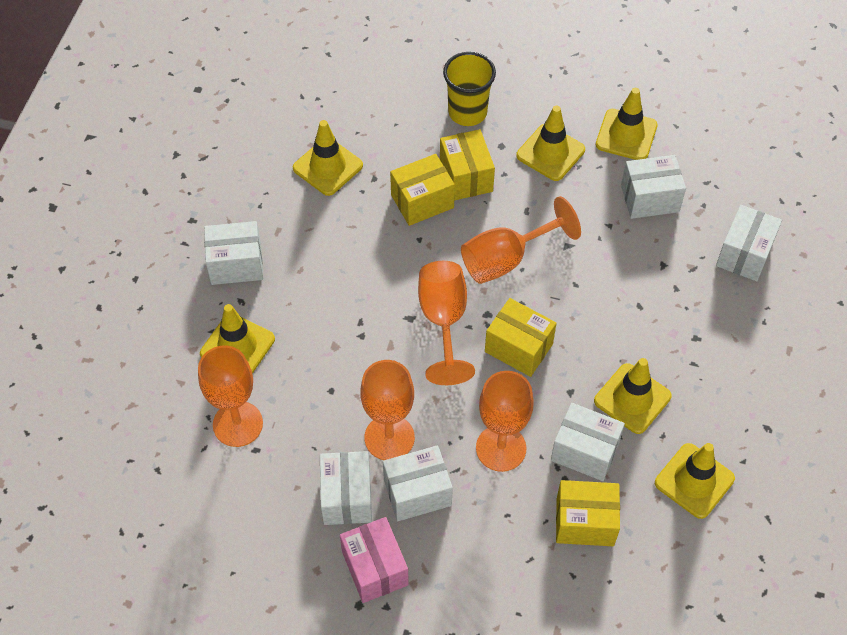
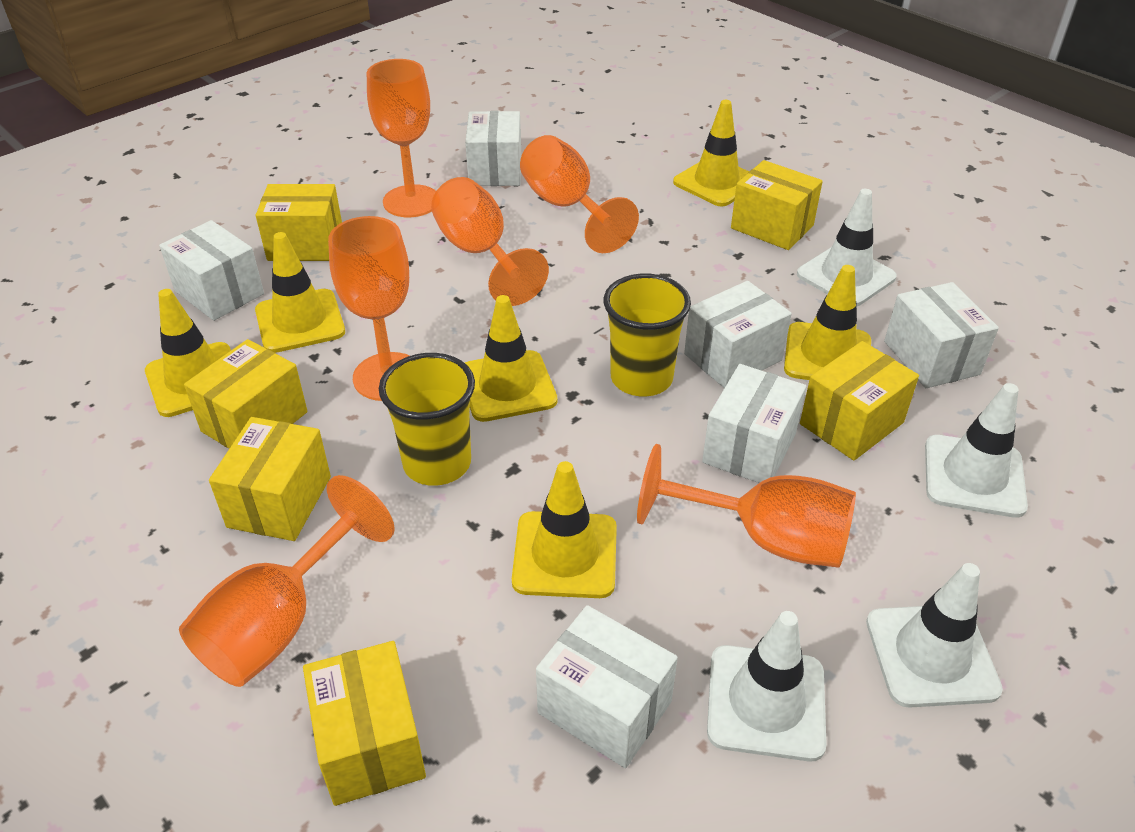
orange goblet: 5 -> 6
pink box: 1 -> 0
white traffic cone: 0 -> 4
yellow box: 4 -> 6
yellow cup: 1 -> 2

